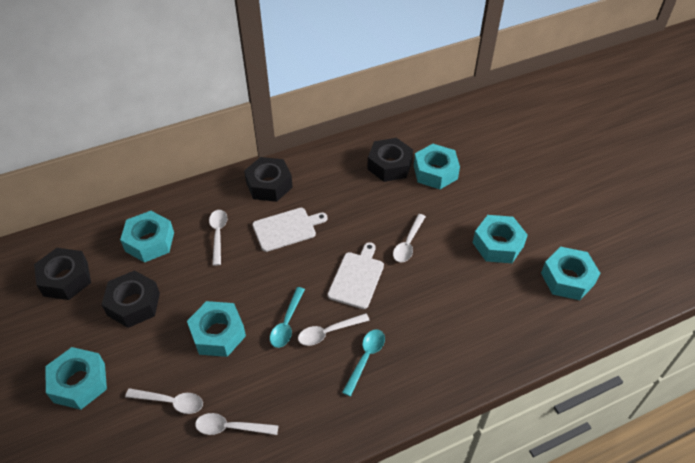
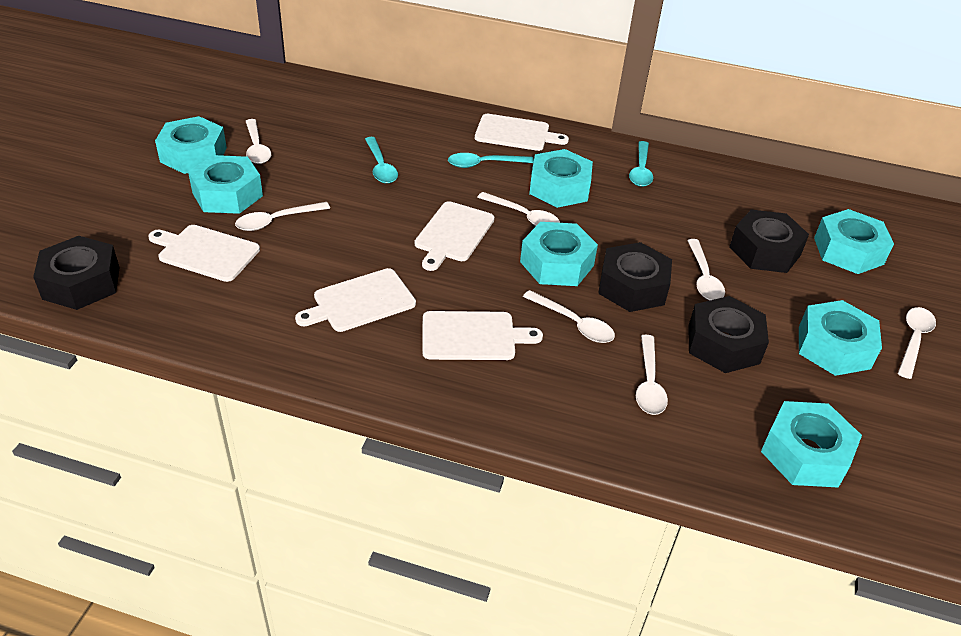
turquoise nut: 6 -> 7
turquoise spoon: 2 -> 3
white cutting board: 2 -> 5
white spoon: 5 -> 7

